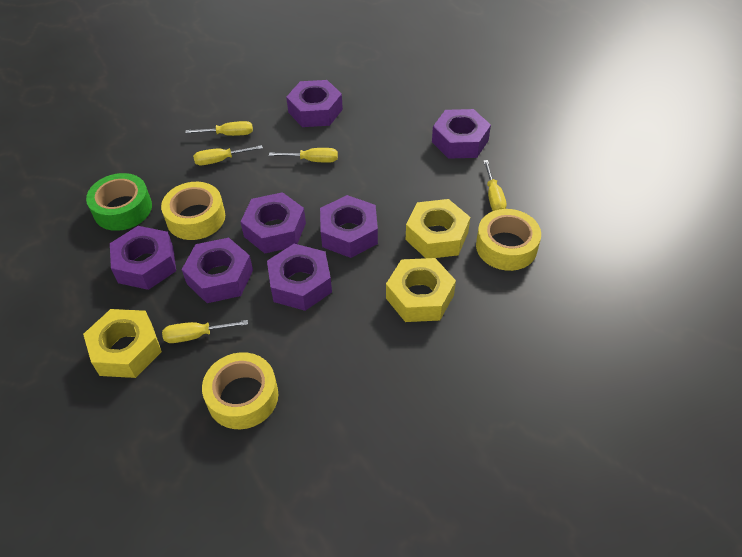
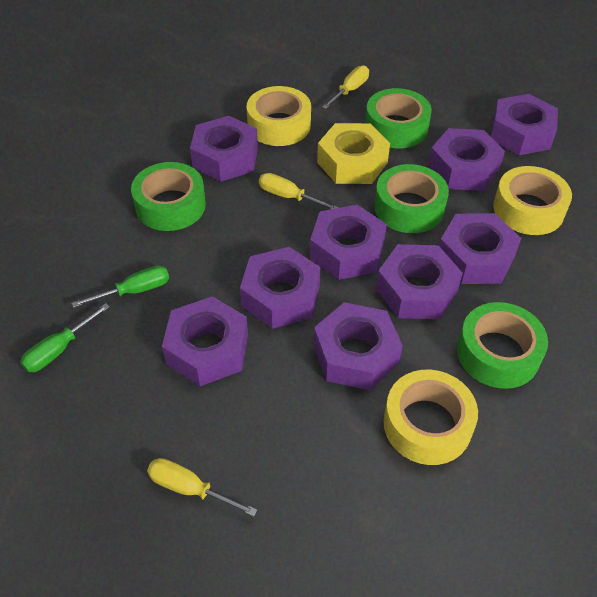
green screwdriver: 0 -> 2
green tape: 1 -> 4
purple nut: 7 -> 9
yellow nut: 3 -> 1
yellow screwdriver: 5 -> 3

